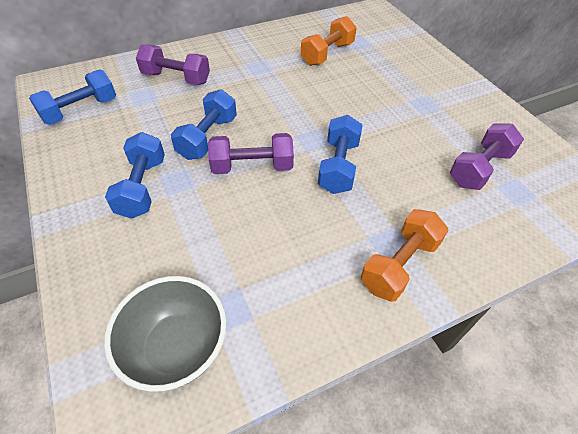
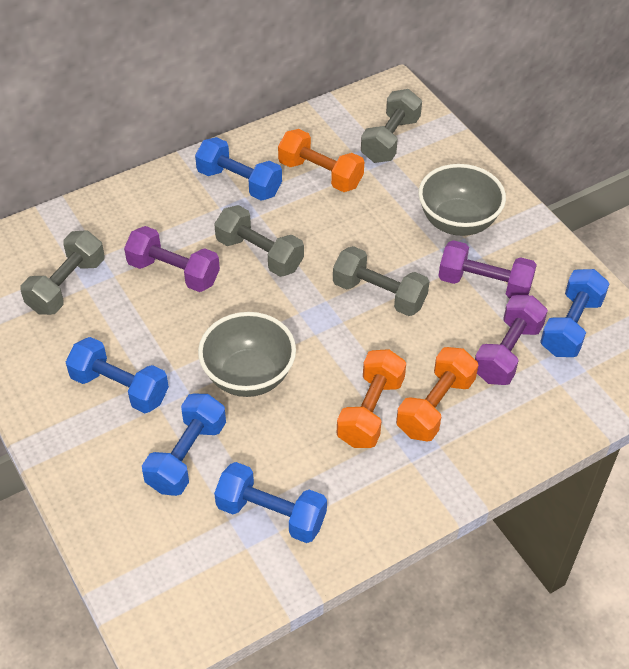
blue dumbbell: 4 -> 5
grey bowl: 1 -> 2
grey dumbbell: 0 -> 4
orange dumbbell: 2 -> 3

